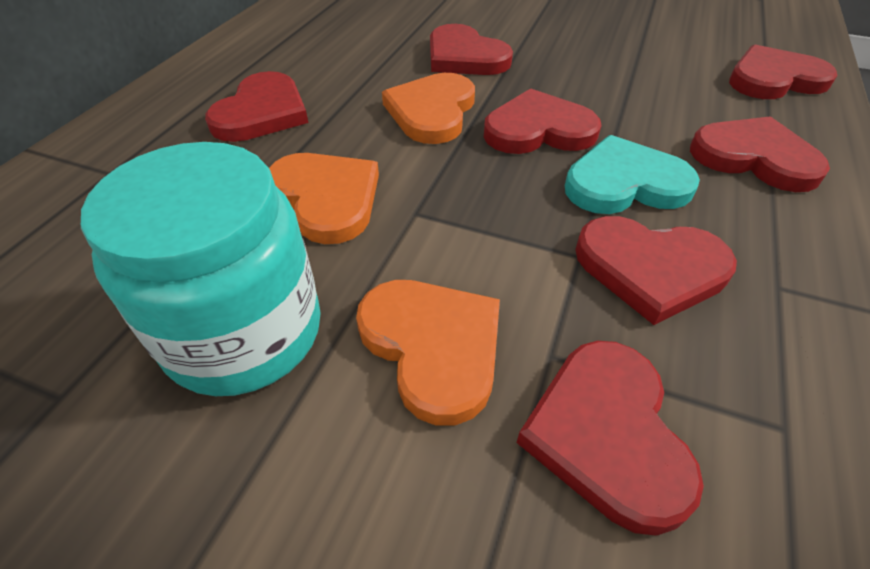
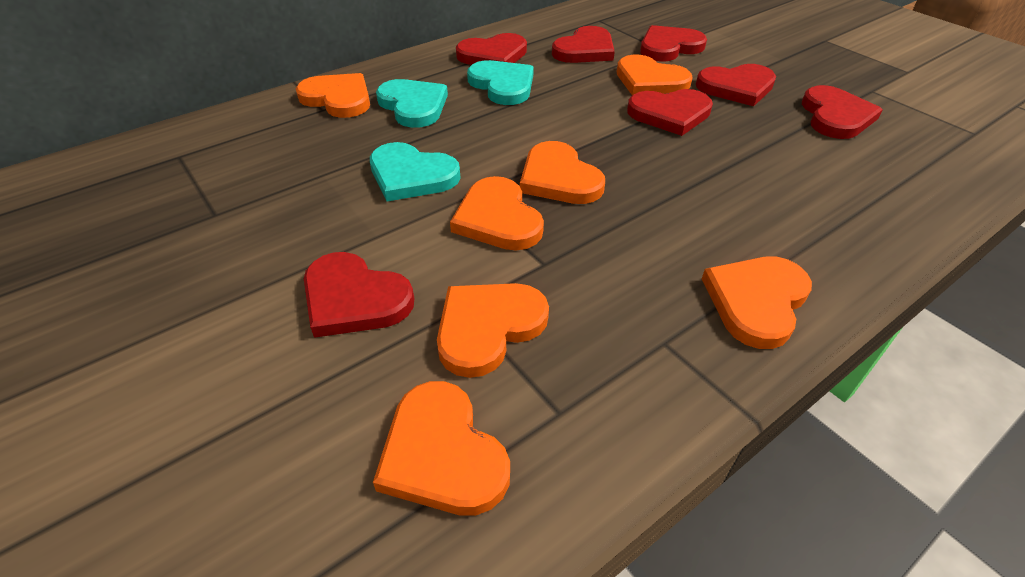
orange heart: 3 -> 7
turquoise heart: 1 -> 3
turquoise jar: 1 -> 0

